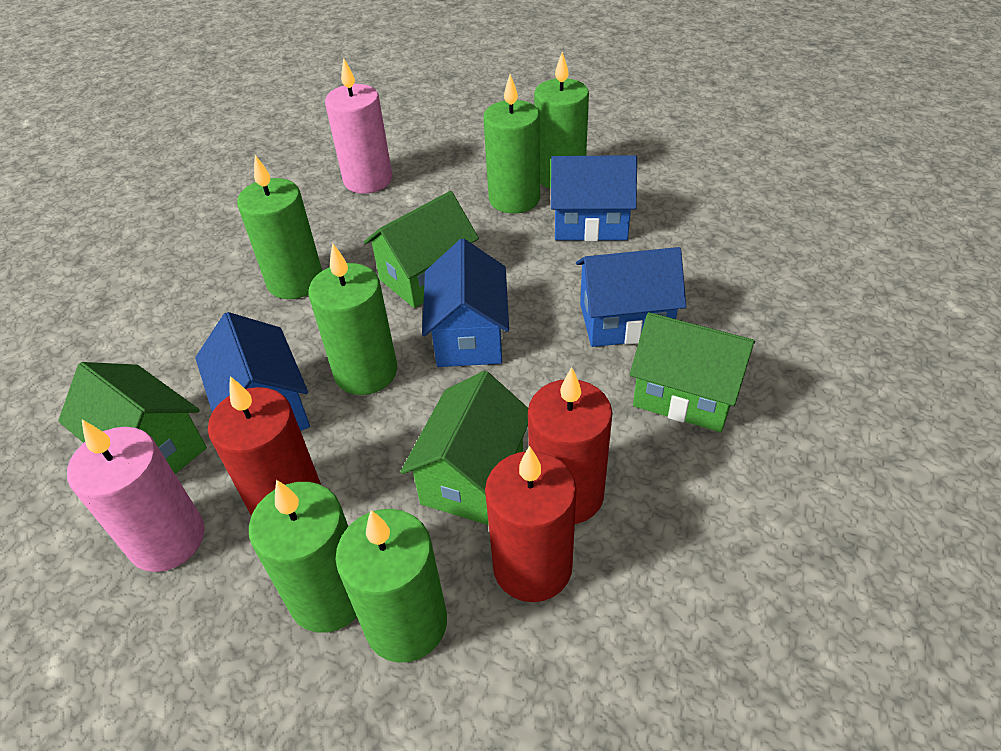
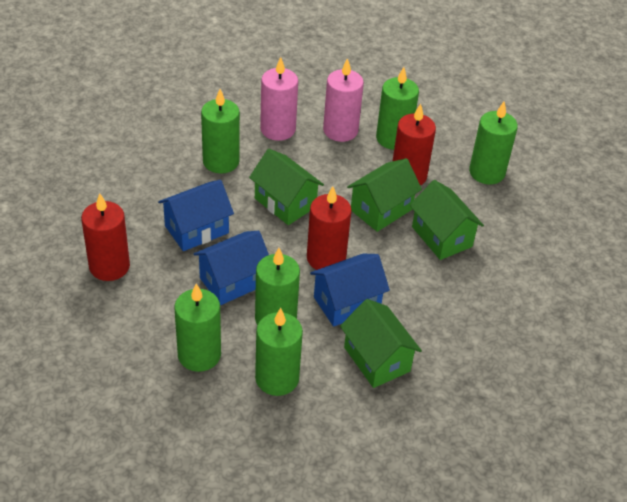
blue house: 4 -> 3

